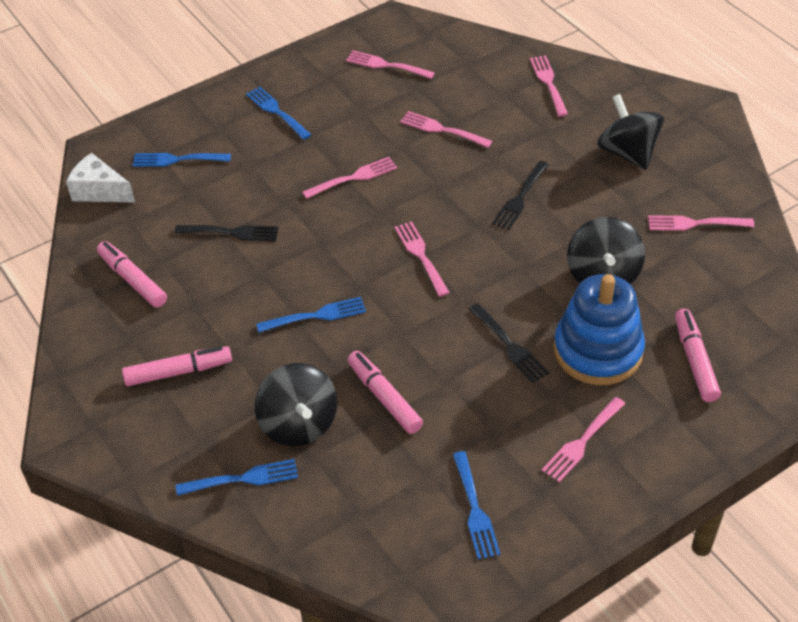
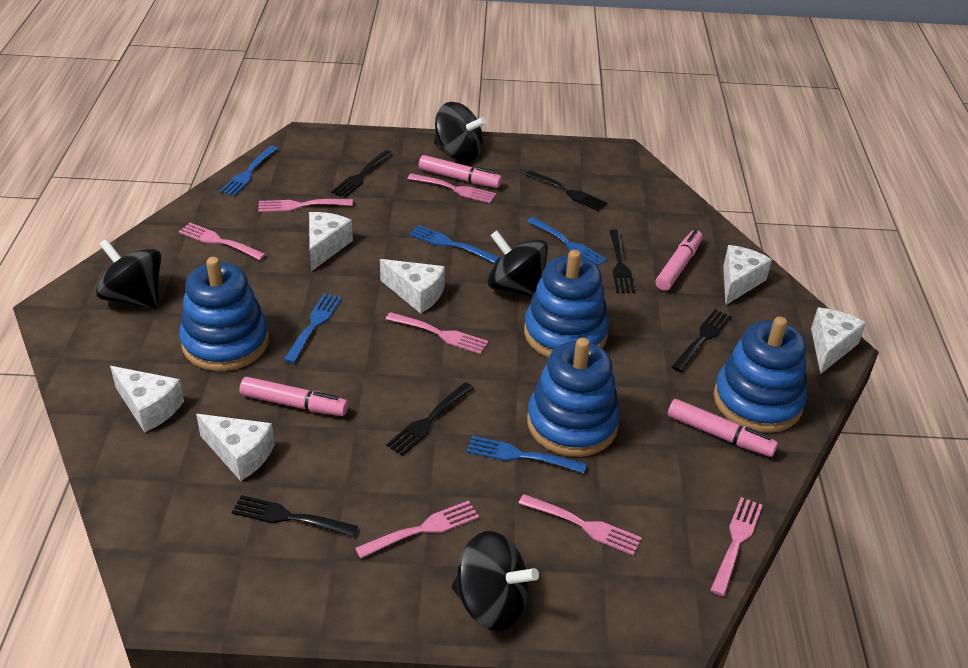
black fork: 3 -> 6
black spinning top: 3 -> 4
blue stacking toy: 1 -> 4
white cheese: 1 -> 6

